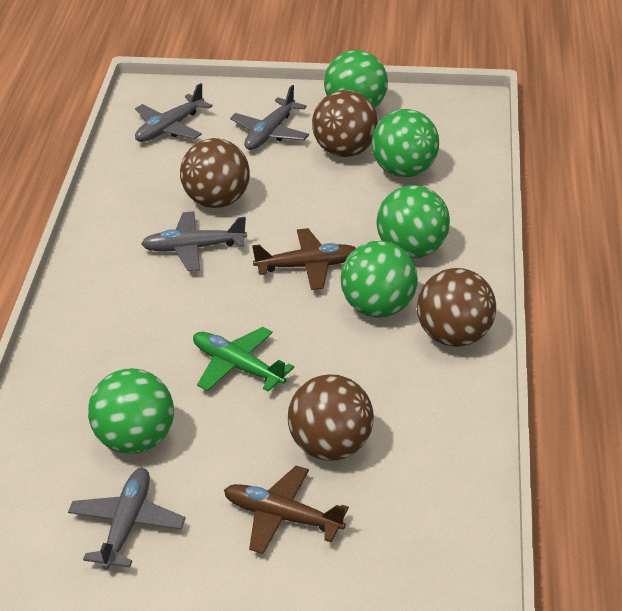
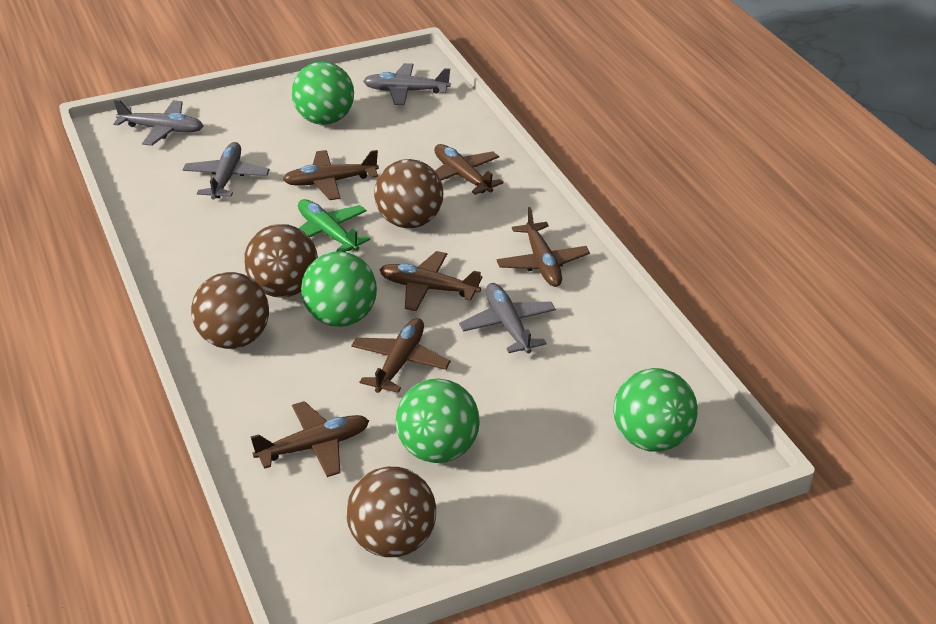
brown plane: 2 -> 6
green ball: 5 -> 4

